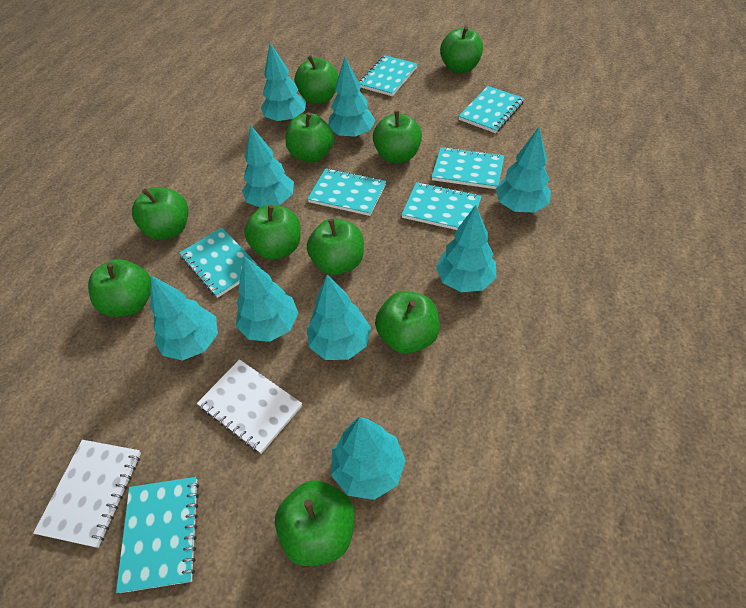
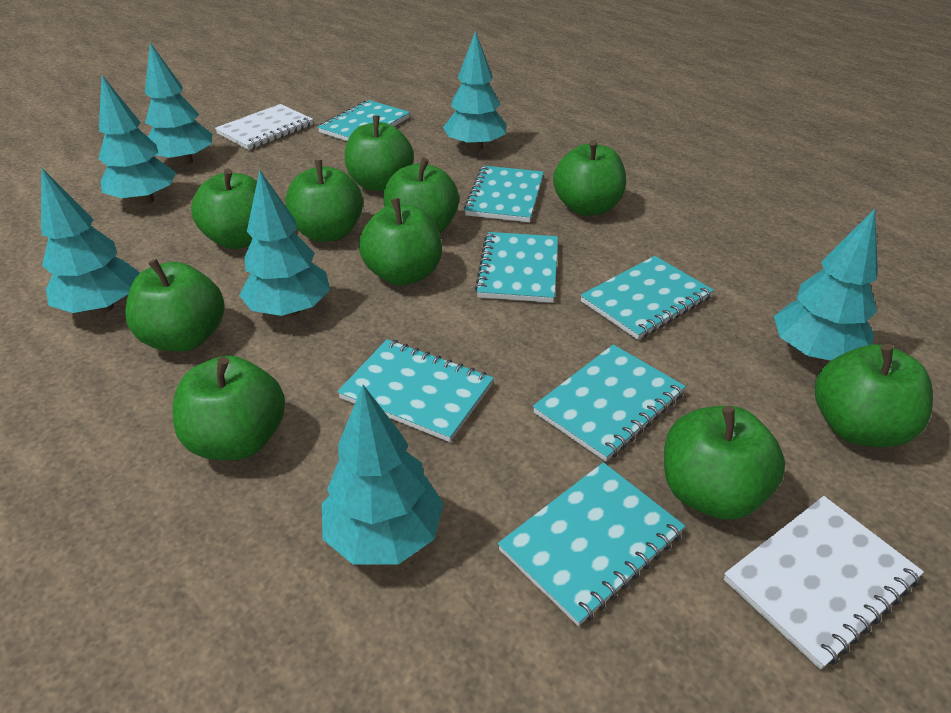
turquoise tree: 9 -> 7

